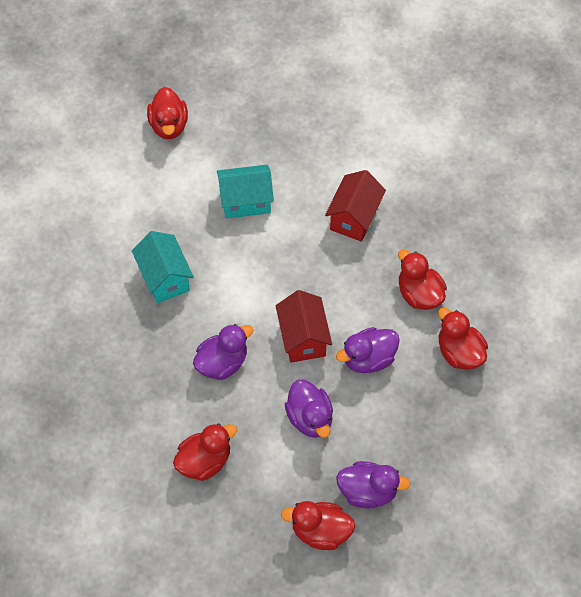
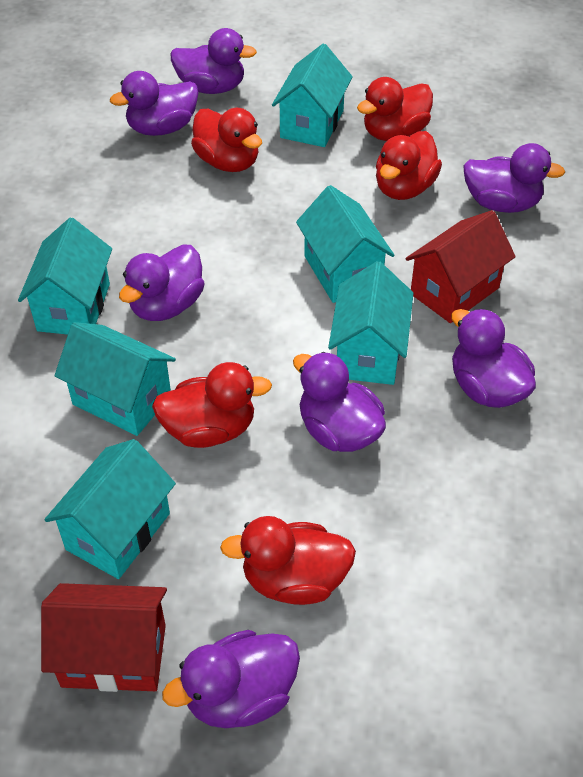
purple duck: 4 -> 7
turquoise house: 2 -> 6

